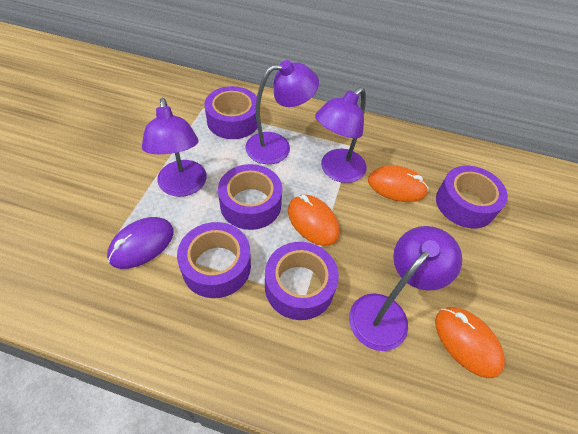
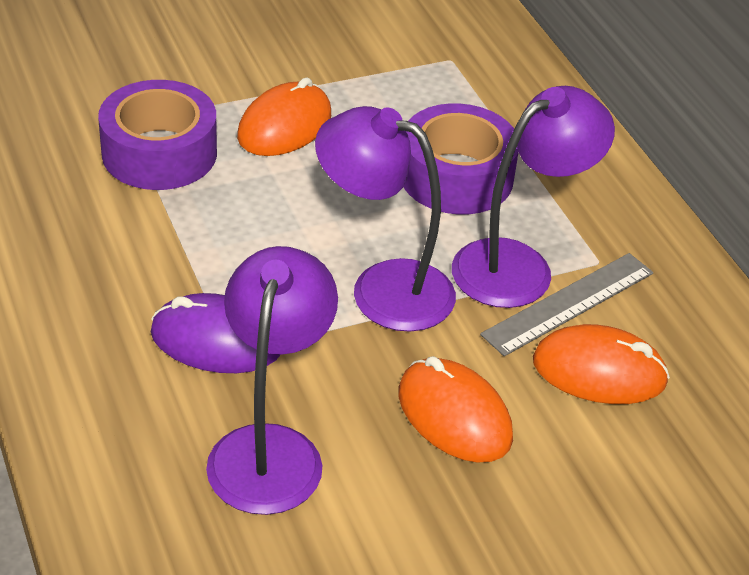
grey ruler: 0 -> 1
purple lamp: 4 -> 3
purple tape: 5 -> 2

